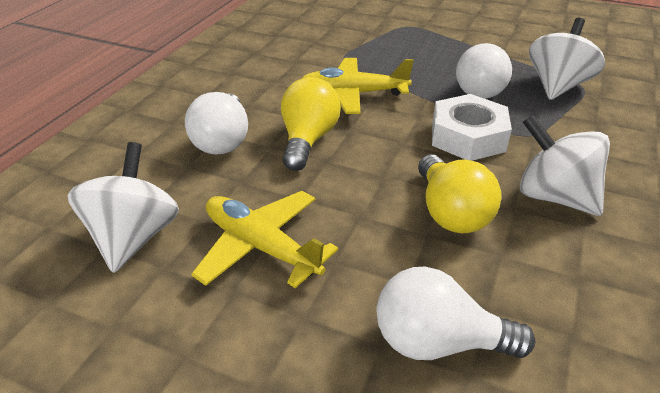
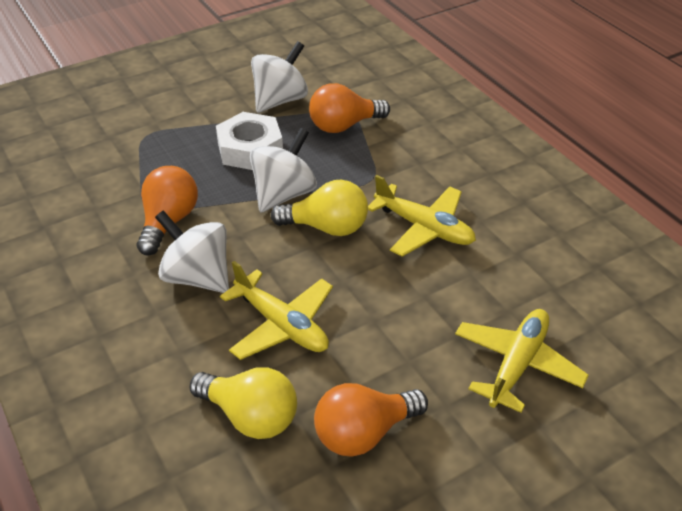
orange light bulb: 0 -> 3
white light bulb: 3 -> 0
yellow plane: 2 -> 3

